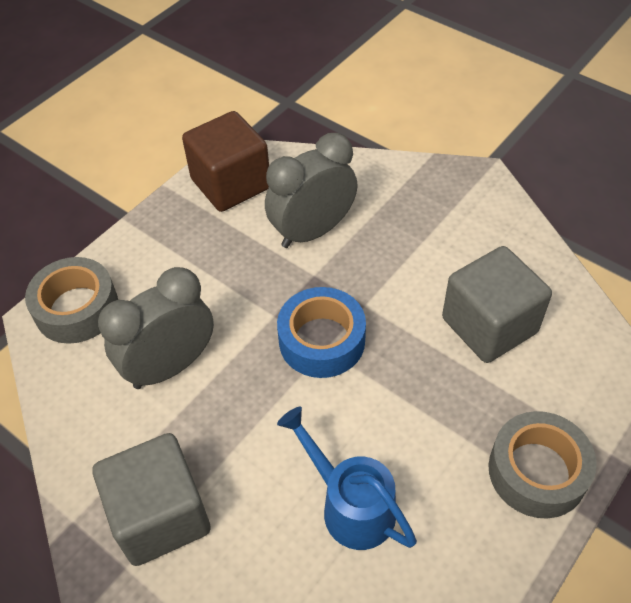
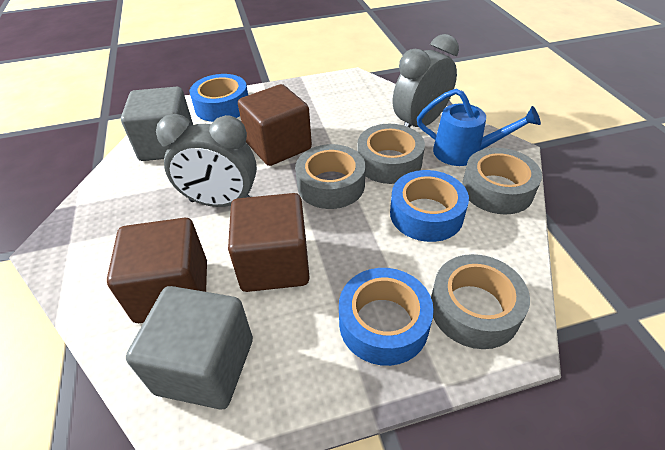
blue tape: 1 -> 3
brown cube: 1 -> 3
grey tape: 2 -> 4

